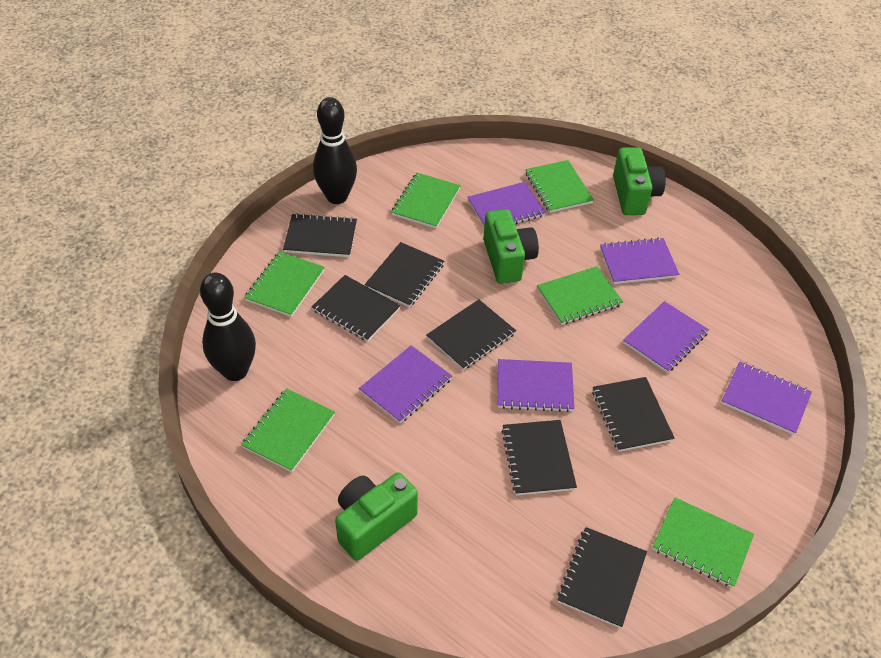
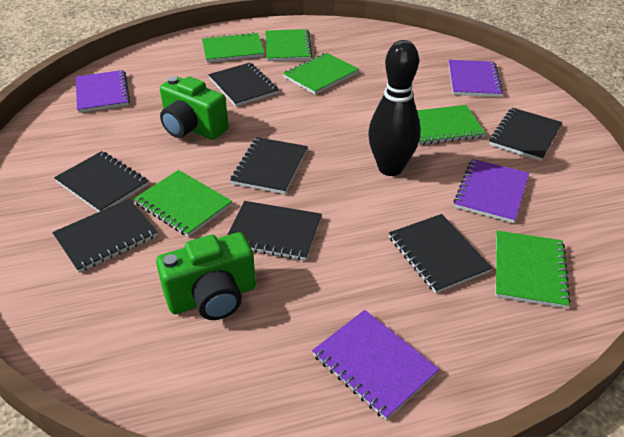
black bowling pin: 2 -> 1
green camera: 3 -> 2
purple notebook: 6 -> 4

